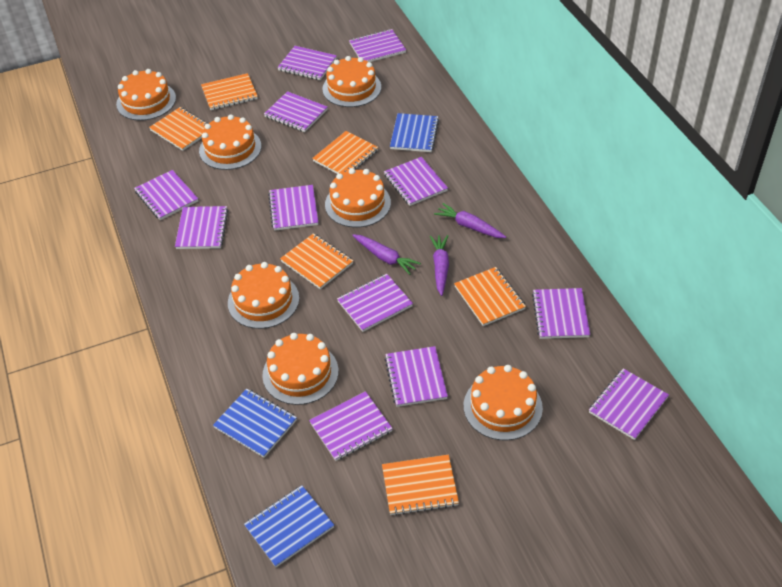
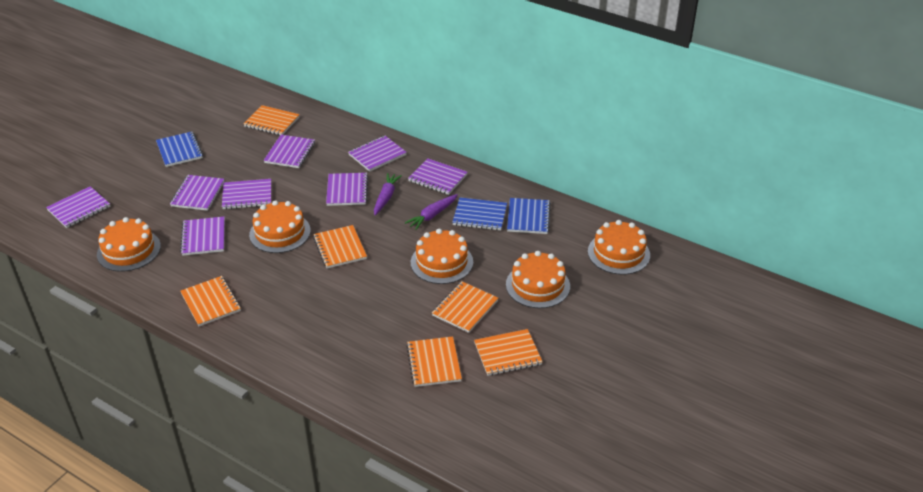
orange cake: 7 -> 5
purple carrot: 3 -> 2
purple notebook: 12 -> 8

